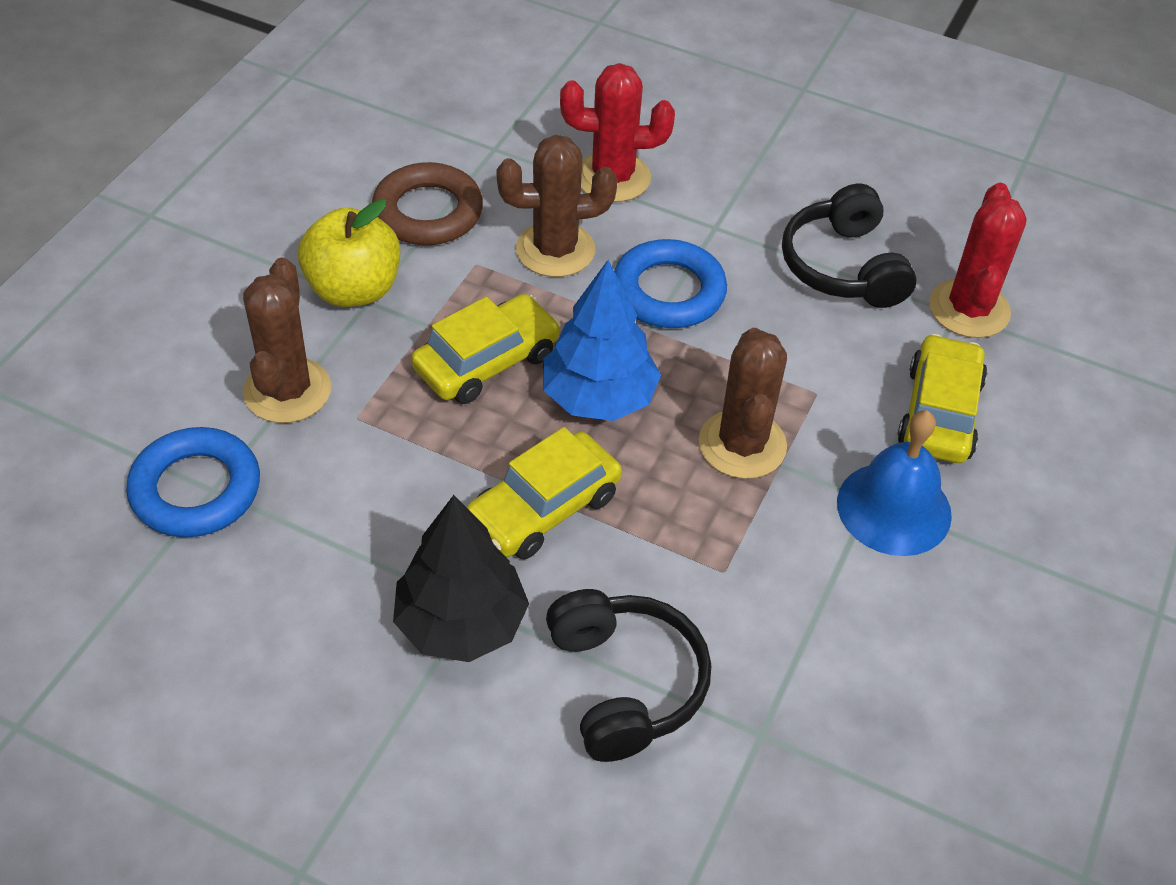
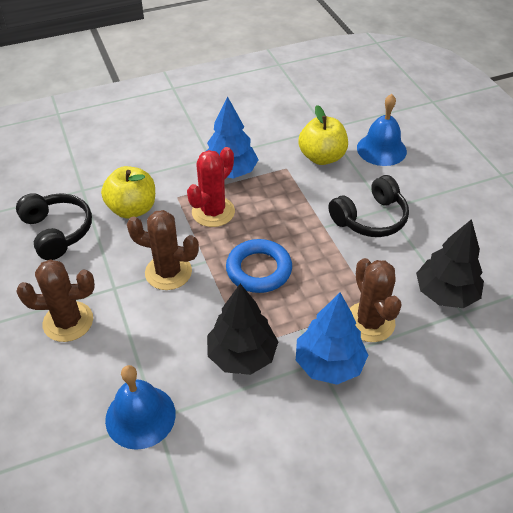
black tree: 1 -> 2
blue bell: 1 -> 2
blue ring: 2 -> 1
blue tree: 1 -> 2
brown ring: 1 -> 0
red cactus: 2 -> 1
yellow apple: 1 -> 2
yellow car: 3 -> 0

